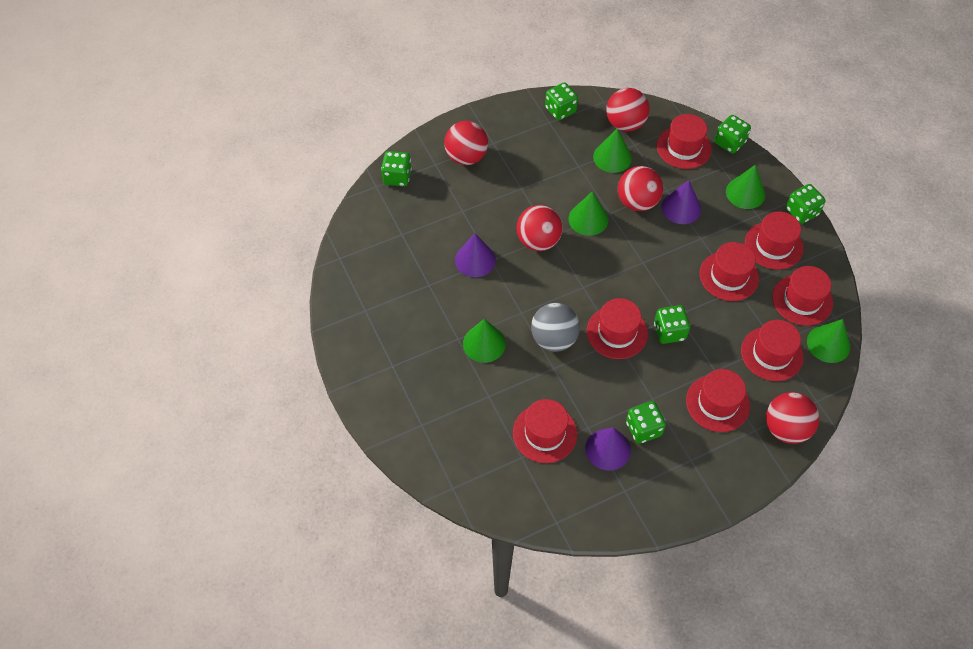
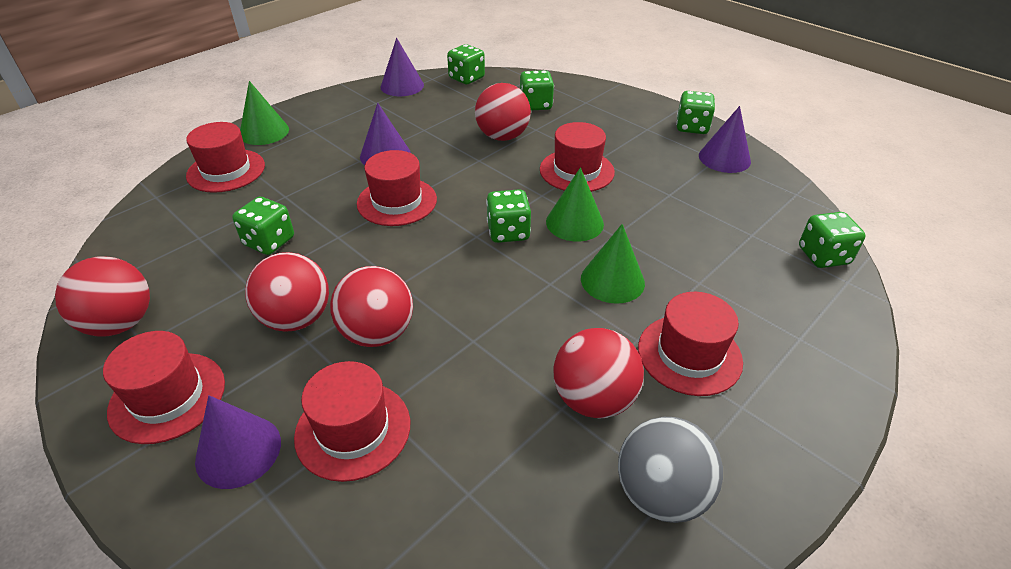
green cone: 5 -> 3
purple cone: 3 -> 4
red hat: 8 -> 6

